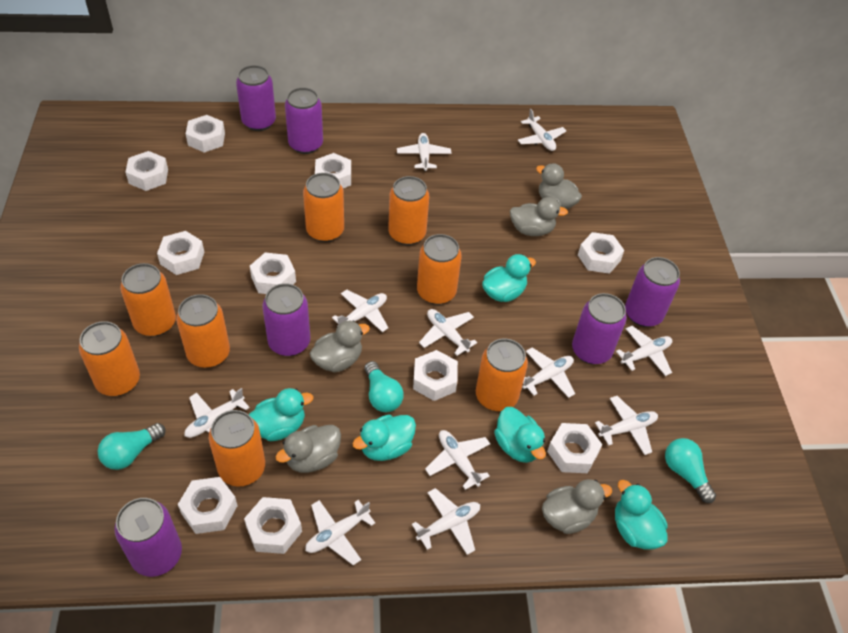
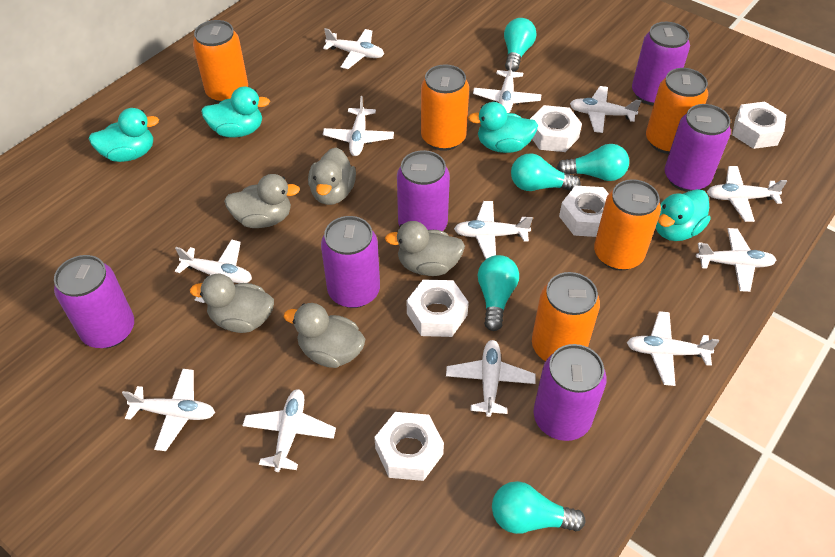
orange can: 8 -> 5
turquoise duck: 5 -> 4
turquoise light bulb: 3 -> 5
white nut: 10 -> 5
white plane: 11 -> 12

